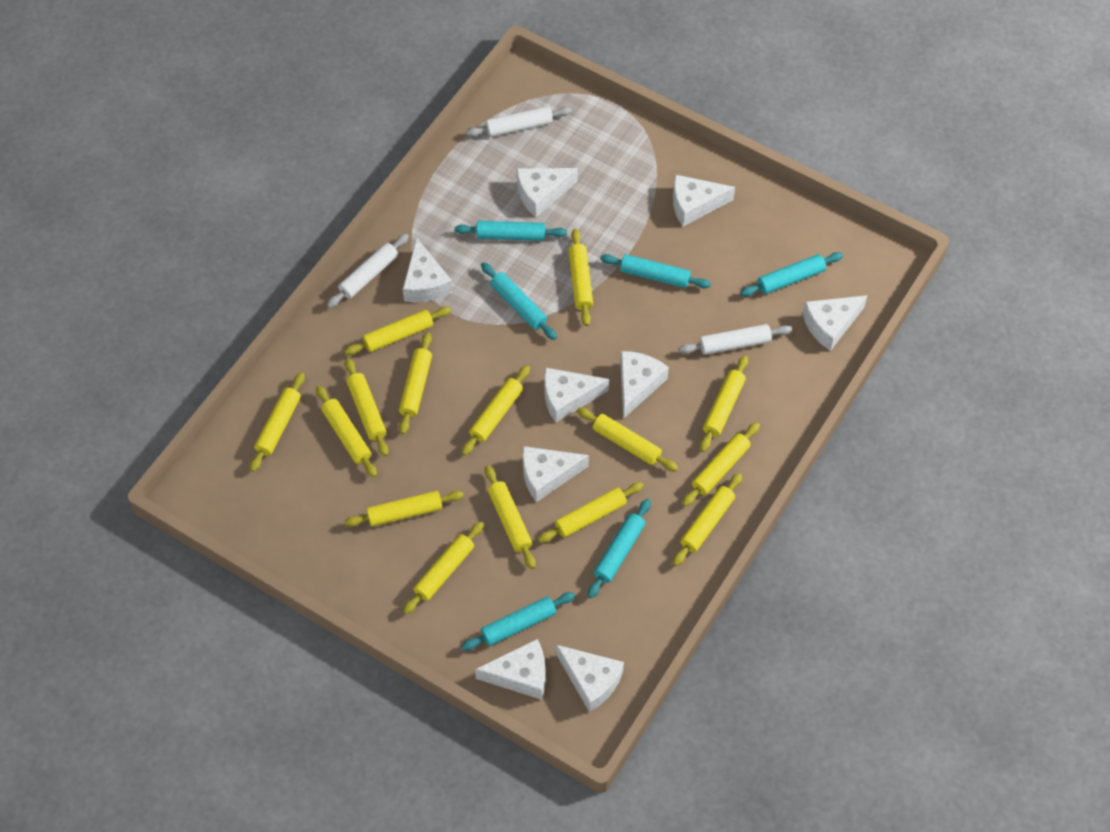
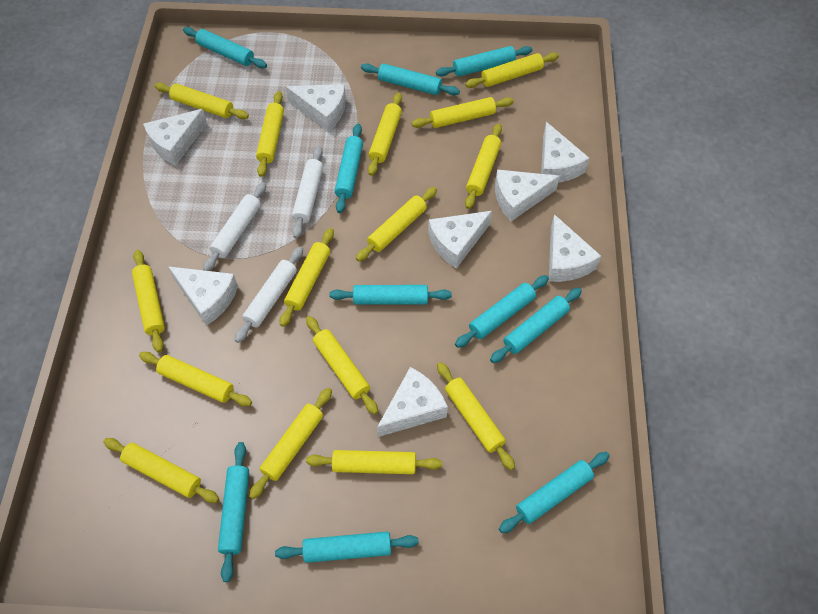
turquoise rolling pin: 6 -> 10
white cheese: 9 -> 8

